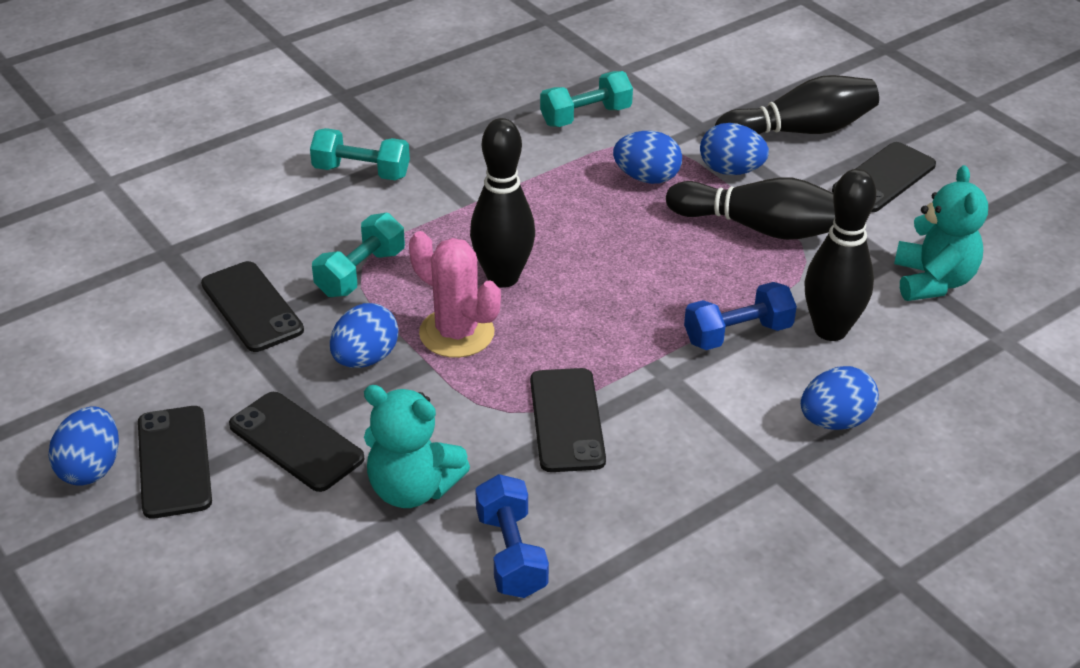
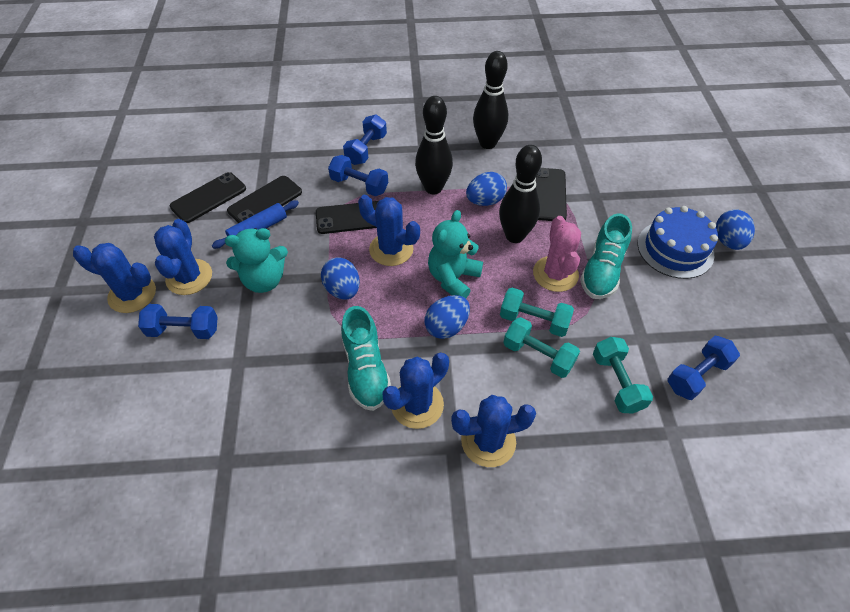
black bowling pin: 4 -> 3
black phone: 5 -> 4
blue cactus: 0 -> 5
blue cake: 0 -> 1
blue dumbbell: 2 -> 4
blue egg: 5 -> 4
blue rolling pin: 0 -> 1
turquoise shoe: 0 -> 2

